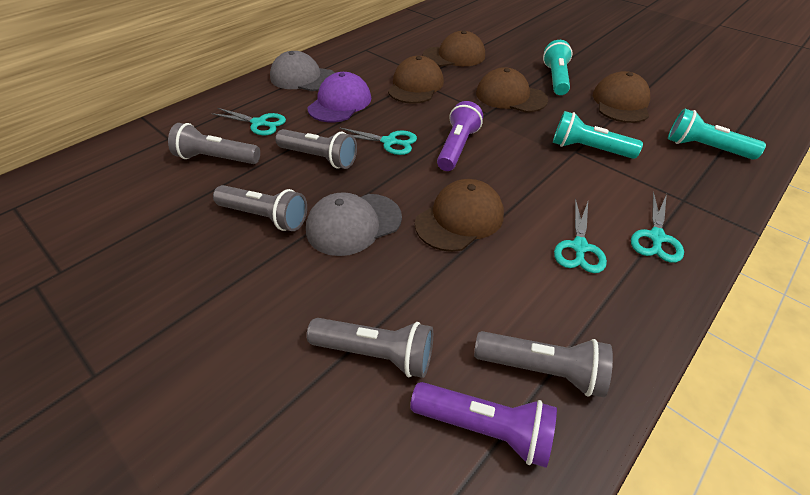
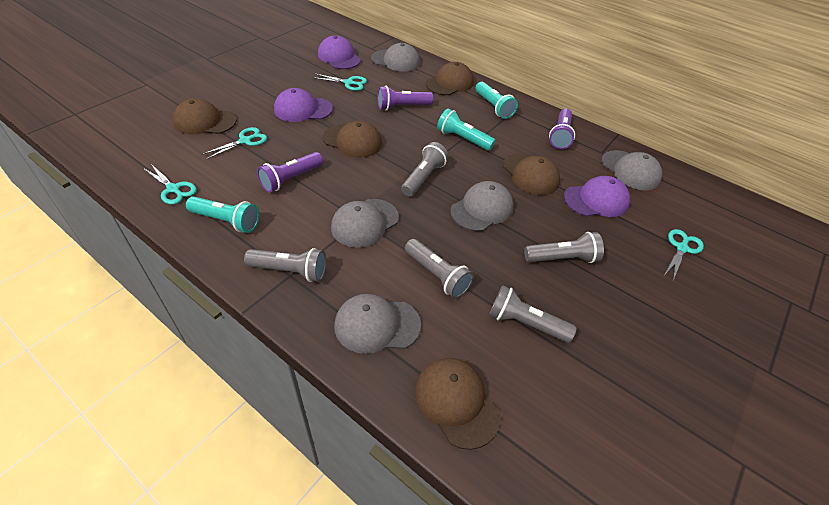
grey cap: 2 -> 5
purple cap: 1 -> 3
purple flashlight: 2 -> 3

